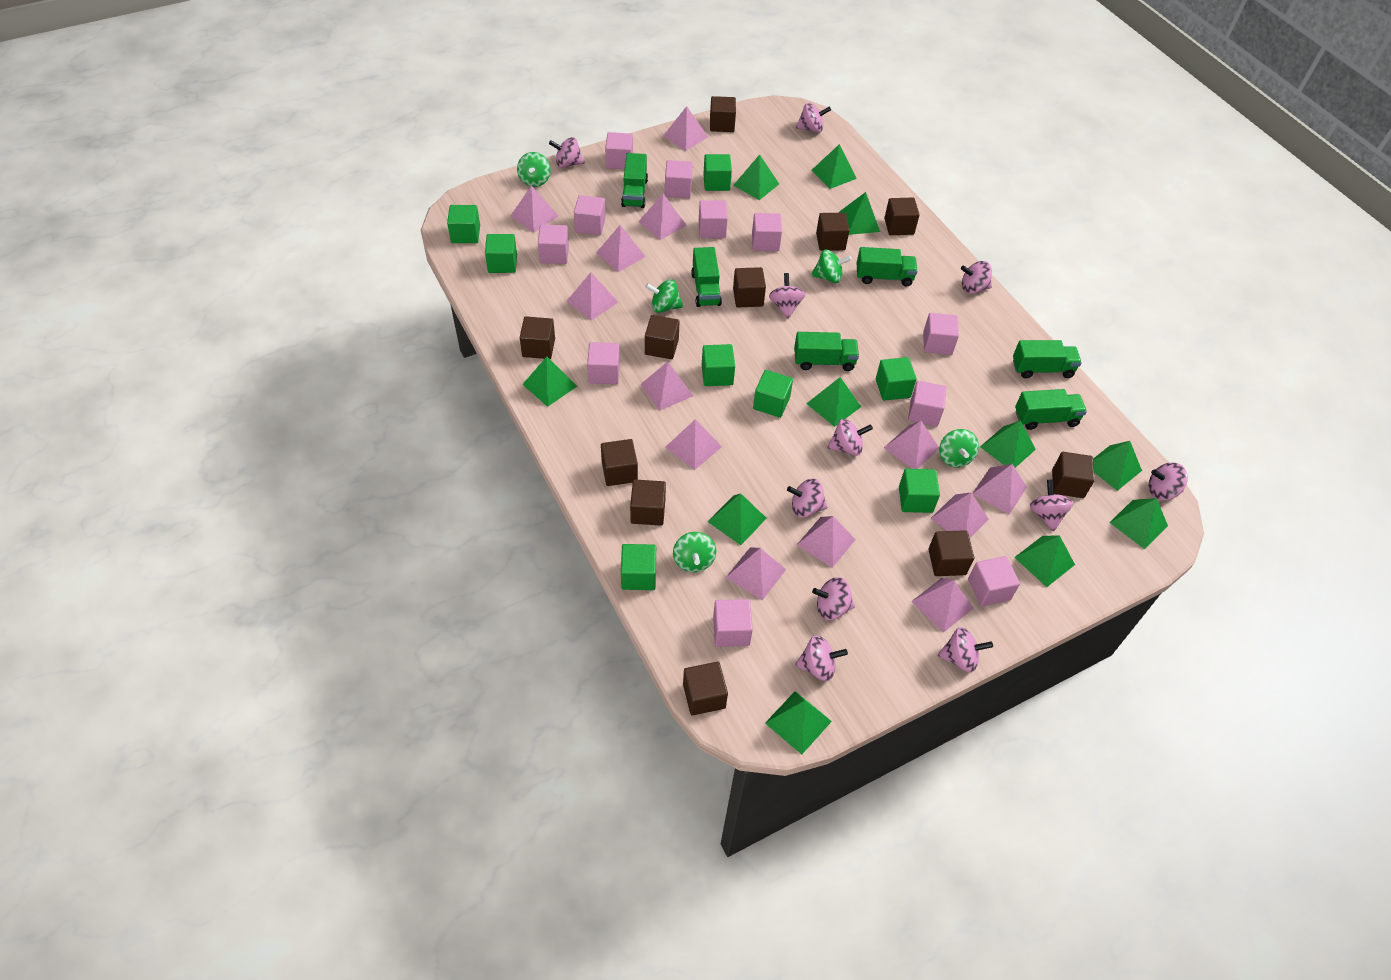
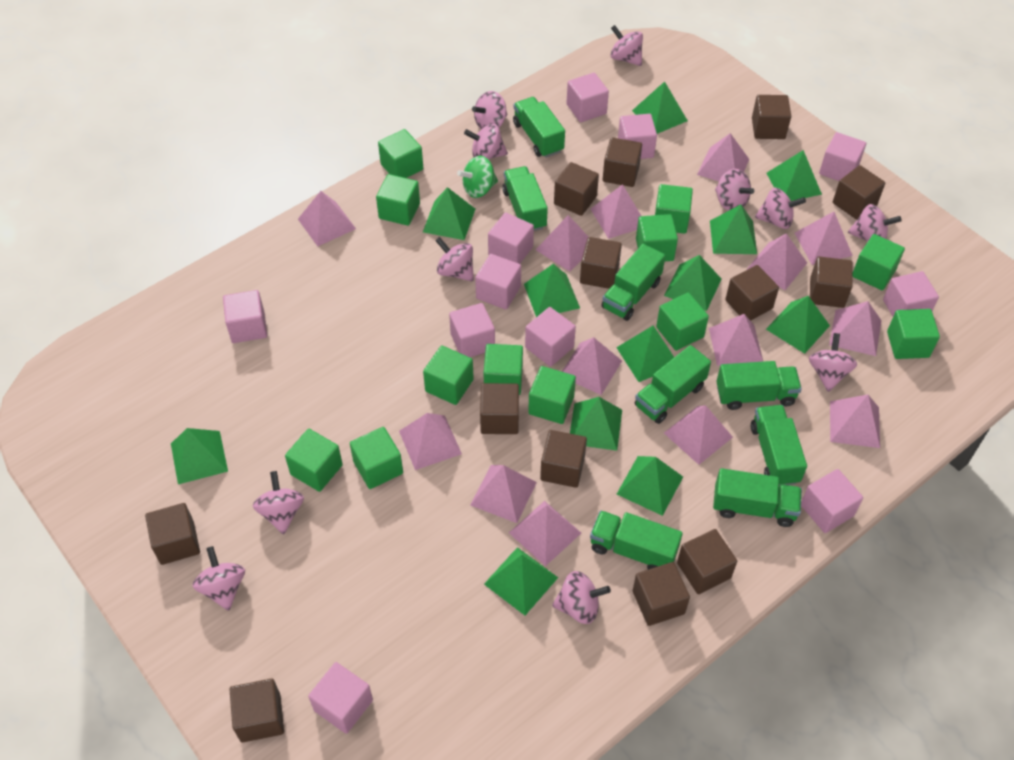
brown cube: 11 -> 13
green cube: 8 -> 12
green pyramid: 11 -> 12
green spinning top: 5 -> 1
green truck: 6 -> 8
pink pyramid: 13 -> 14

